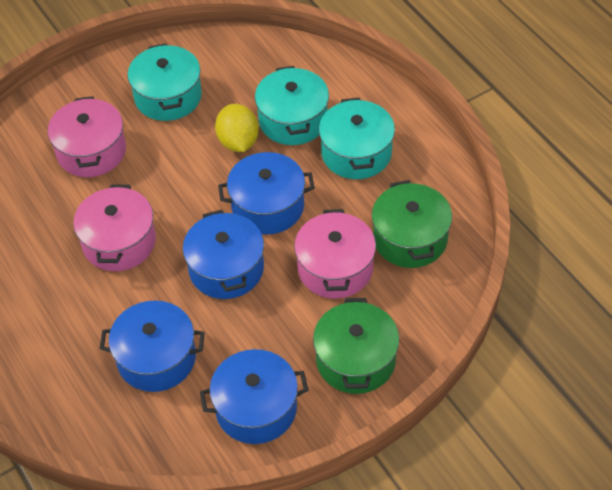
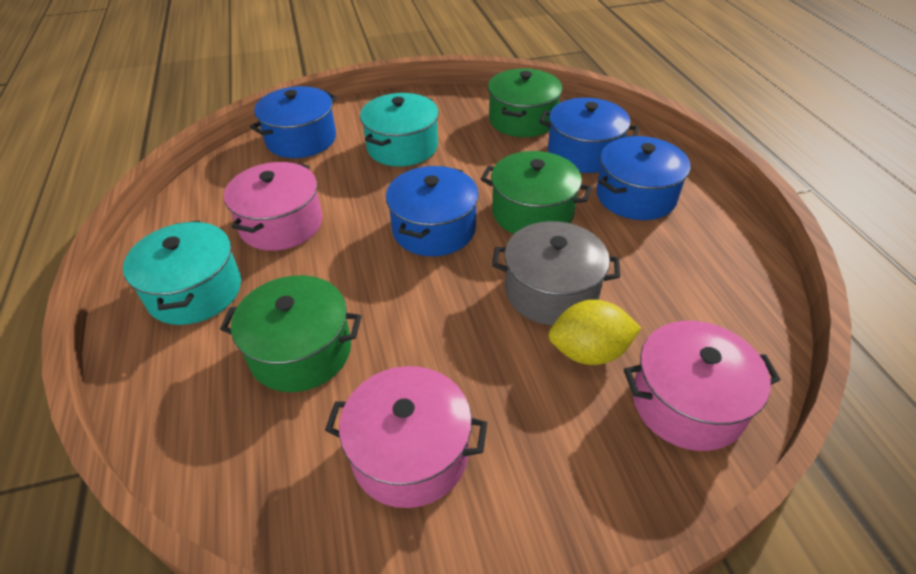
green pot: 2 -> 3
grey pot: 0 -> 1
turquoise pot: 3 -> 2

